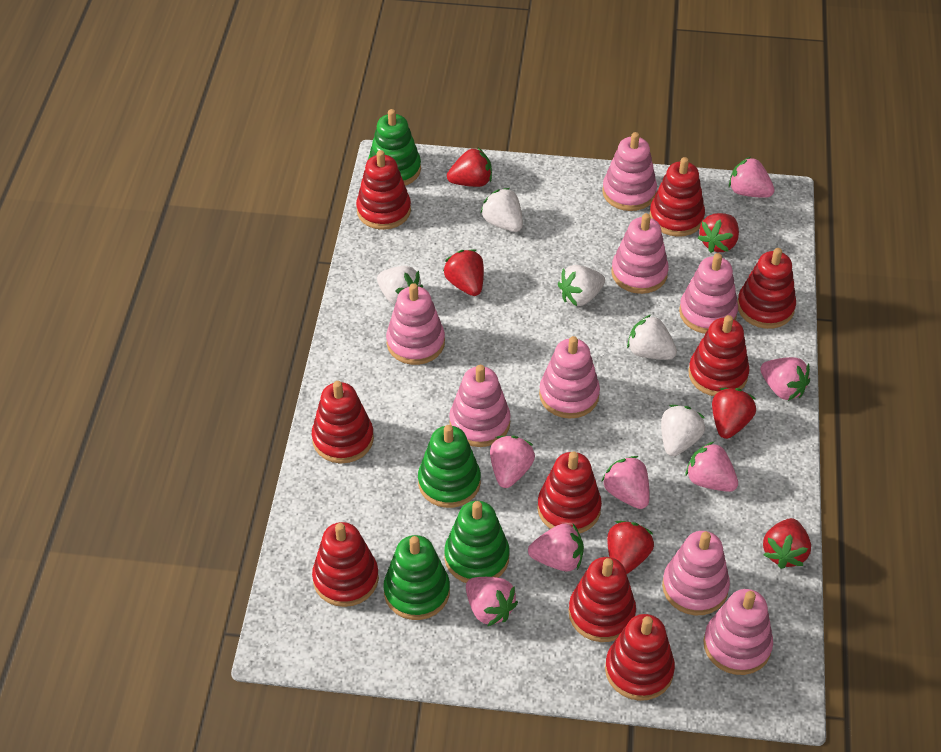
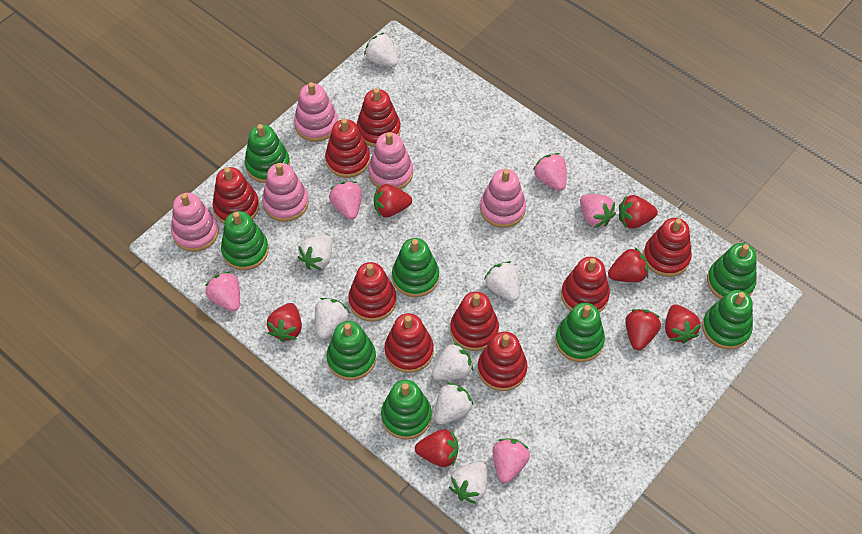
green stacking toy: 4 -> 8
pink stacking toy: 8 -> 5
pink strawberry: 7 -> 5
red strawberry: 6 -> 7
white strawberry: 5 -> 7

